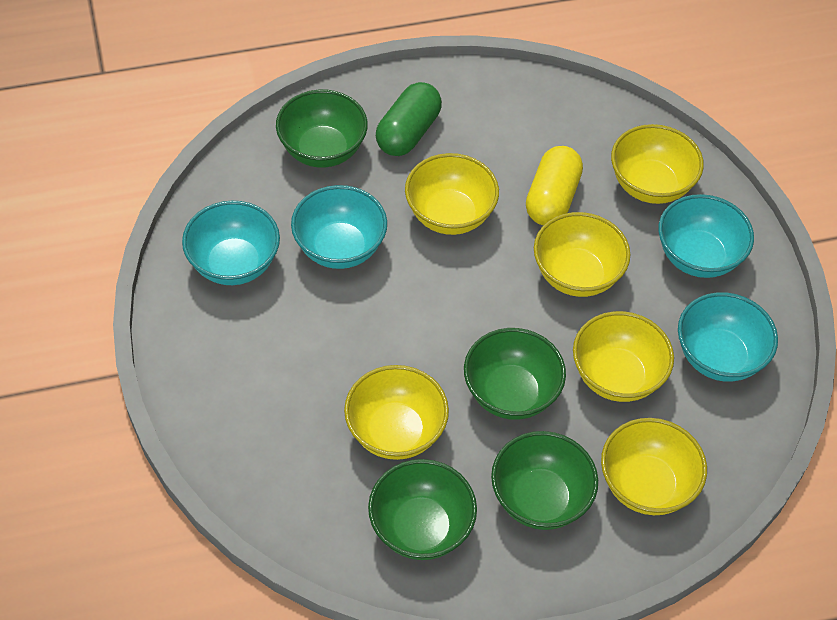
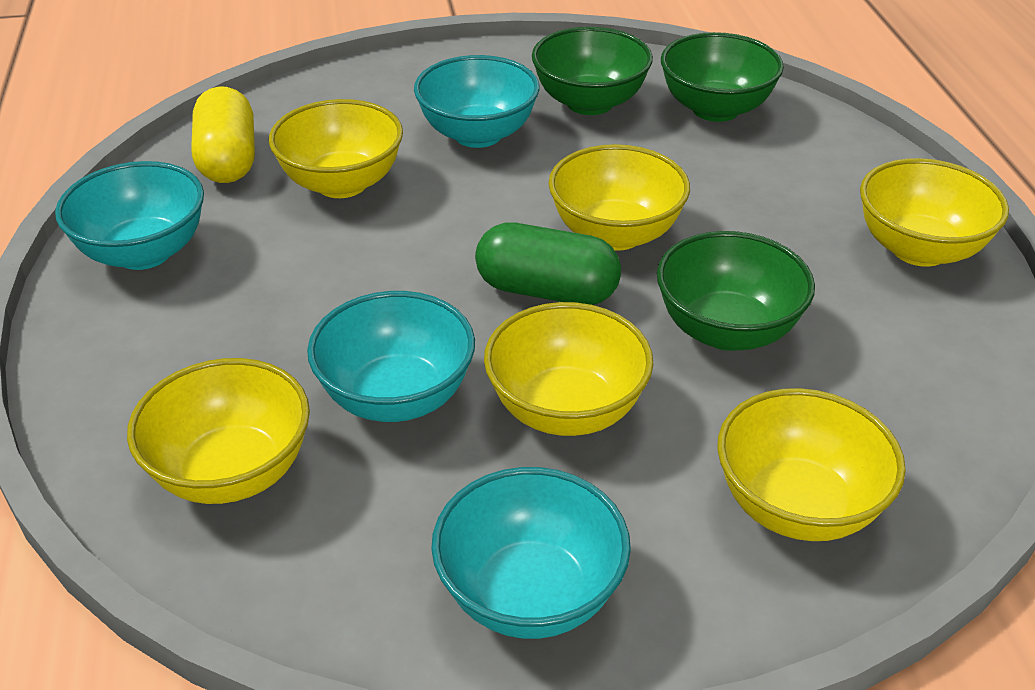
green bowl: 4 -> 3

